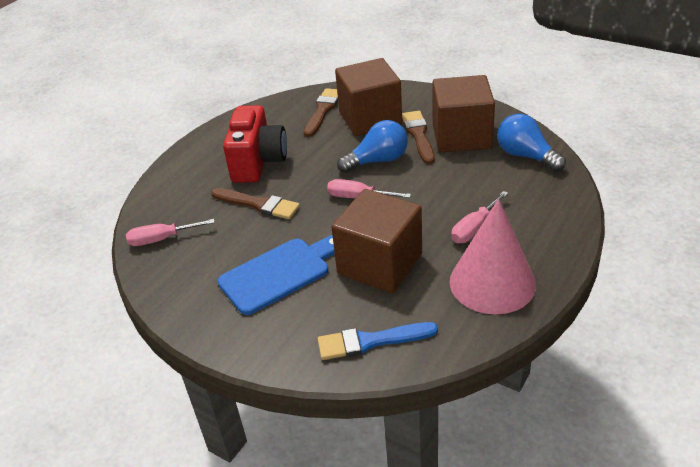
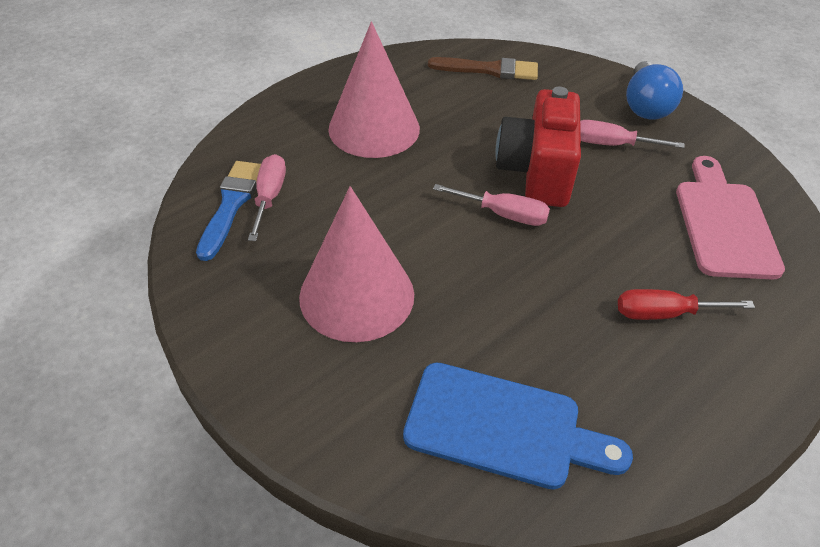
blue light bulb: 2 -> 1
brown brush: 3 -> 1
brown cube: 3 -> 0
pink cone: 1 -> 2
pink cutting board: 0 -> 1
red screwdriver: 0 -> 1

